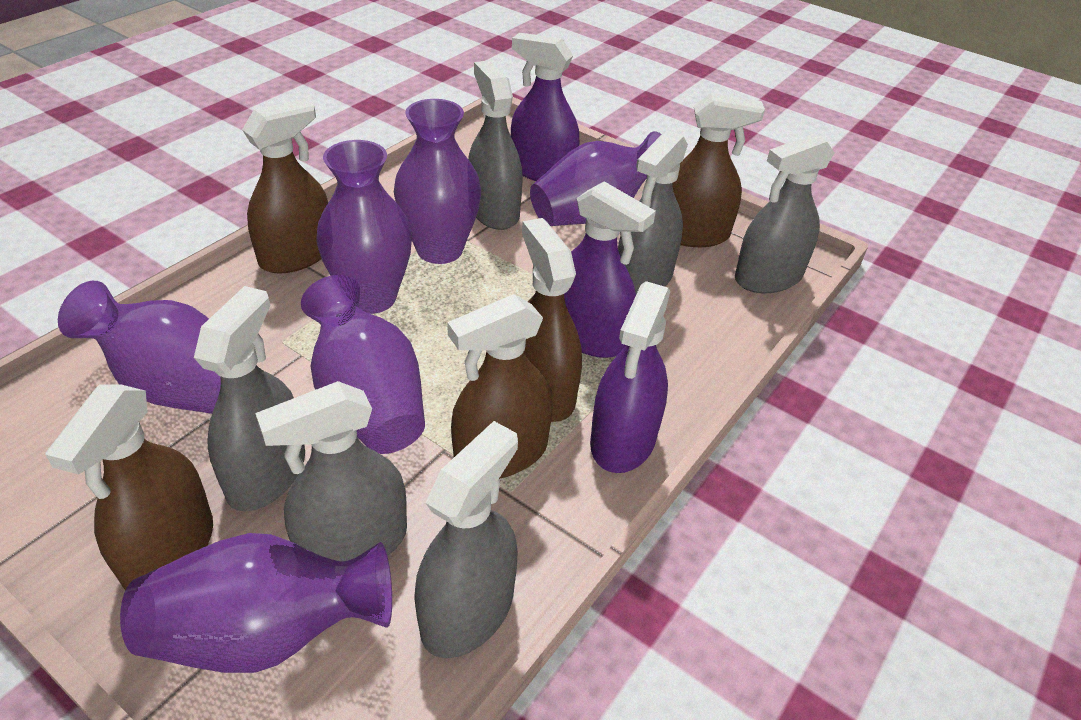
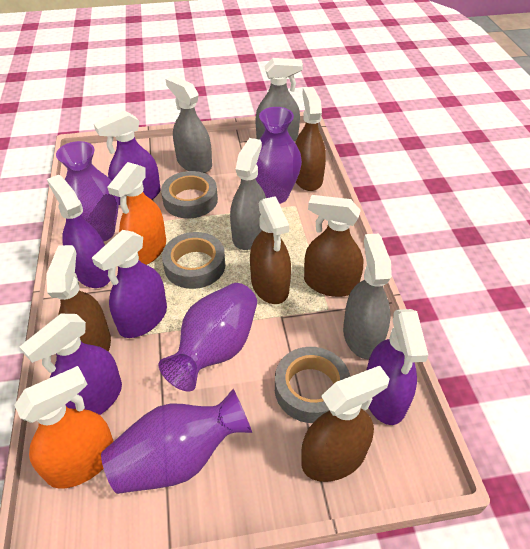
grey spray bottle: 6 -> 4
grey tape: 0 -> 3
orange spray bottle: 0 -> 2
purple spray bottle: 3 -> 5
purple vase: 6 -> 4

